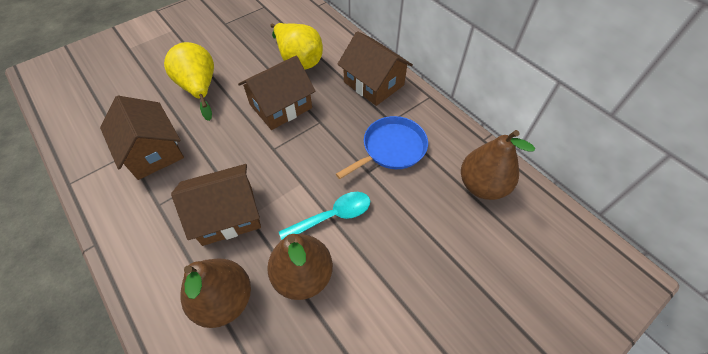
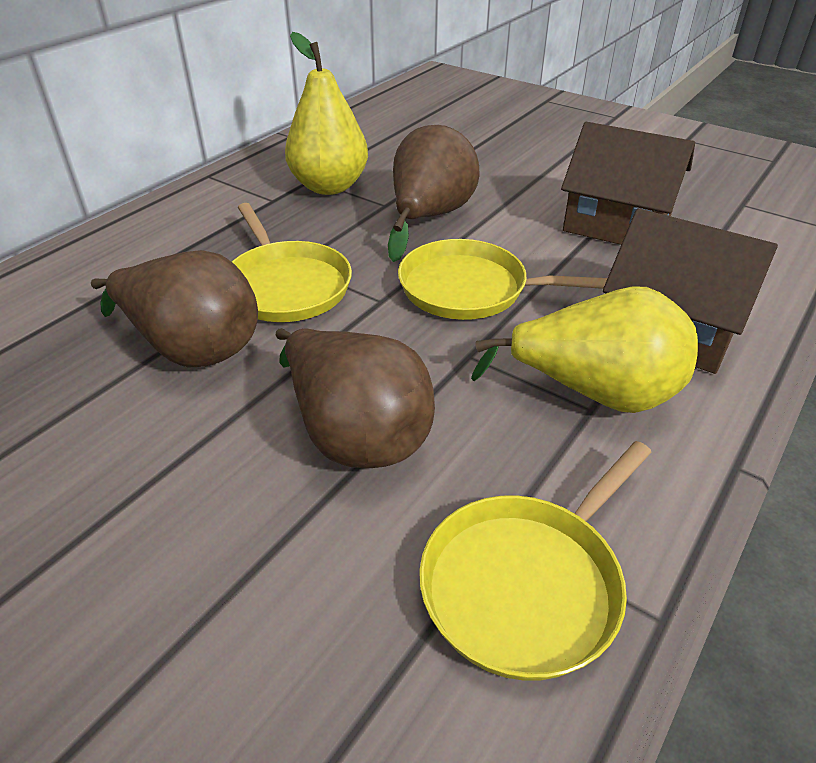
blue pan: 1 -> 0
brown house: 4 -> 2
turquoise spoon: 1 -> 0
yellow pan: 0 -> 3

